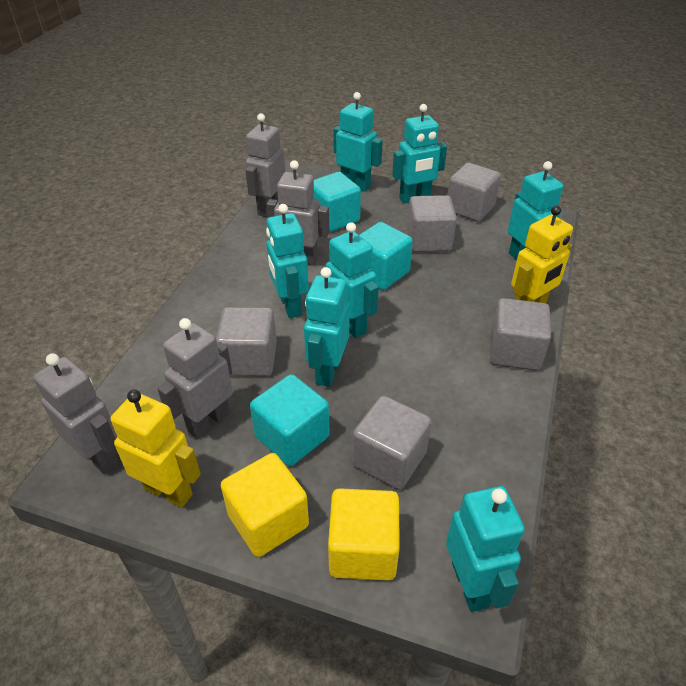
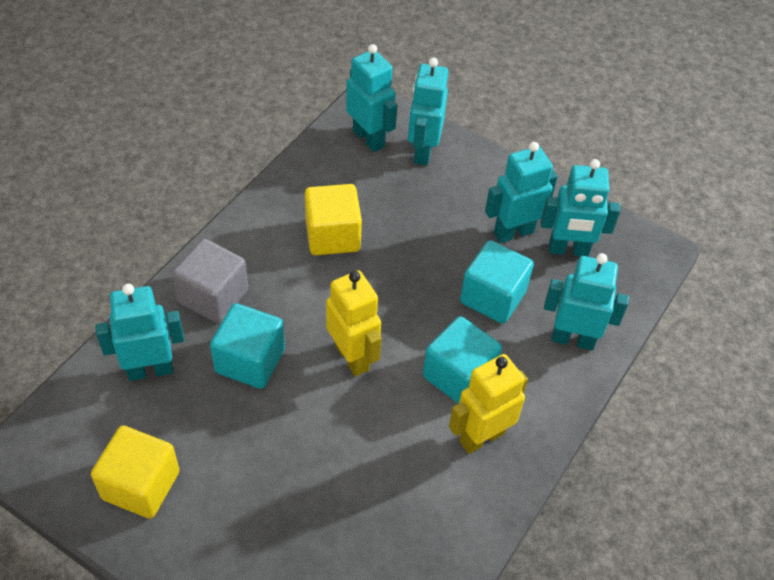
grey cube: 5 -> 1
grey robot: 4 -> 0
turquoise robot: 7 -> 6

